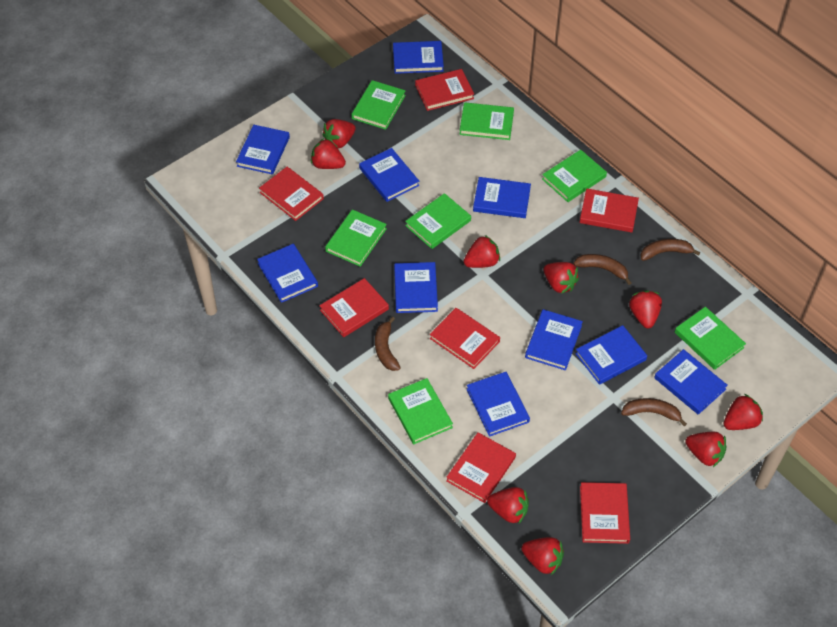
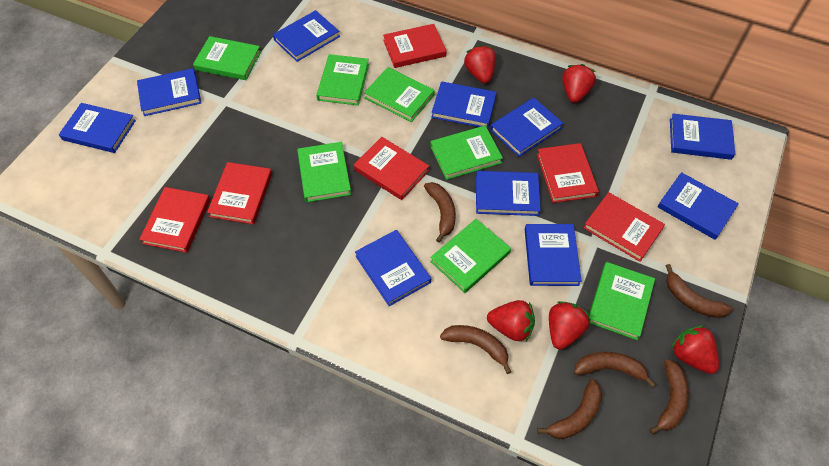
brown banana: 4 -> 6
red book: 7 -> 6
red strawberry: 9 -> 5

